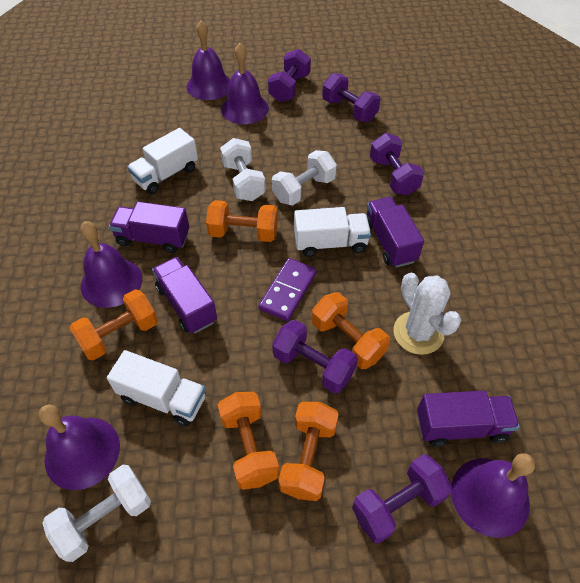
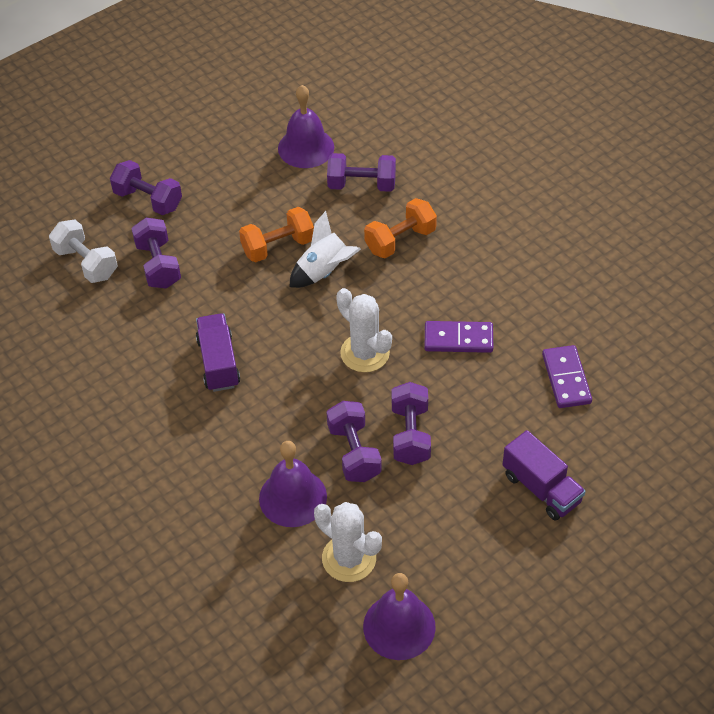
orange dumbbell: 5 -> 2
purple bell: 5 -> 3
purple domino: 1 -> 2
purple truck: 4 -> 2
white cactus: 1 -> 2
white dumbbell: 3 -> 1
white rocket: 0 -> 1
white truck: 3 -> 0

